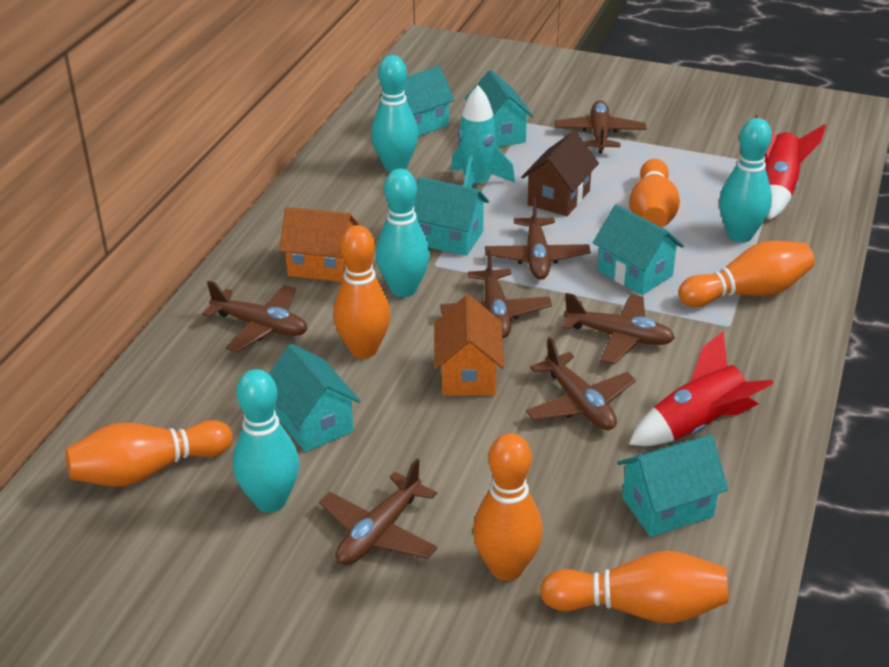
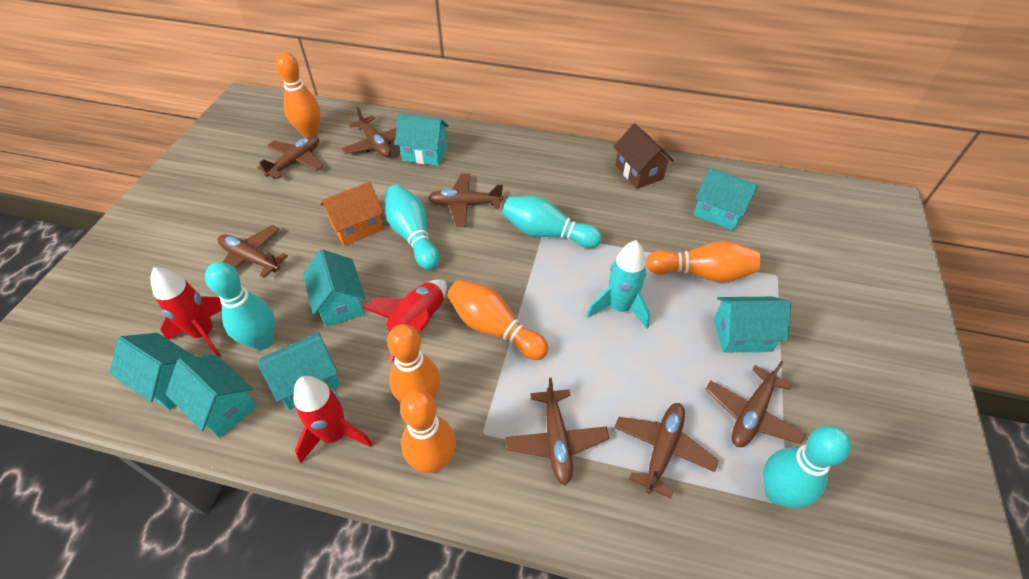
orange bowling pin: 6 -> 5
orange house: 2 -> 1
red rocket: 2 -> 3
turquoise house: 6 -> 7

